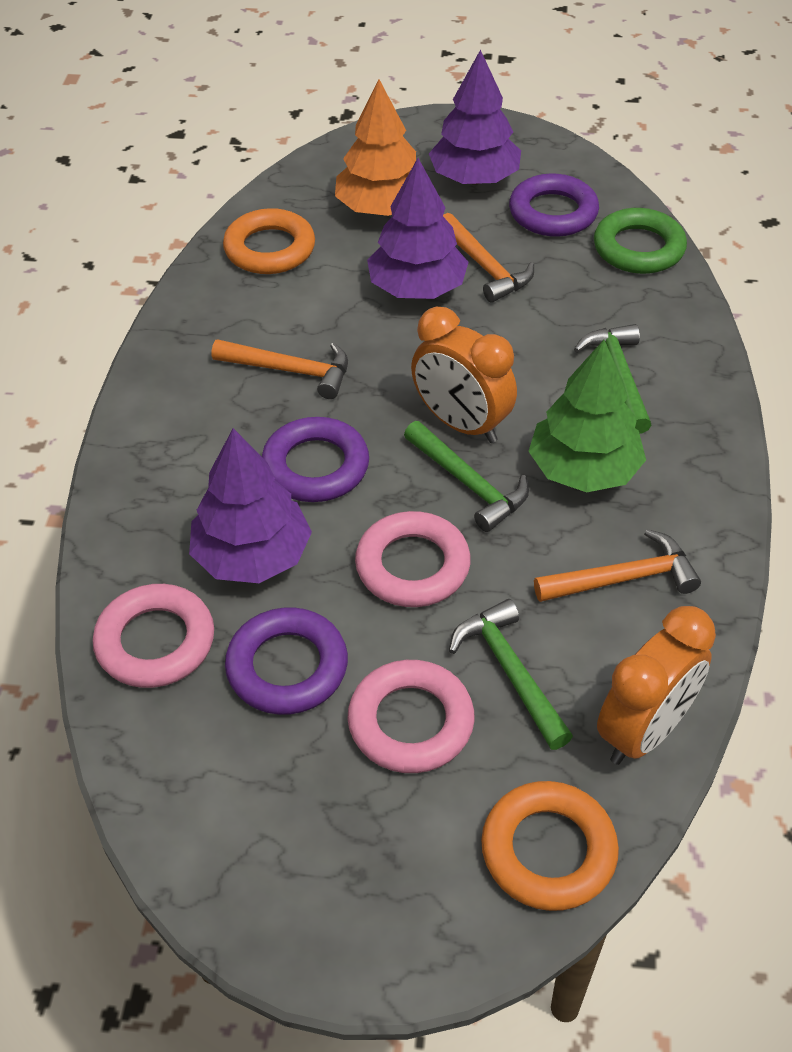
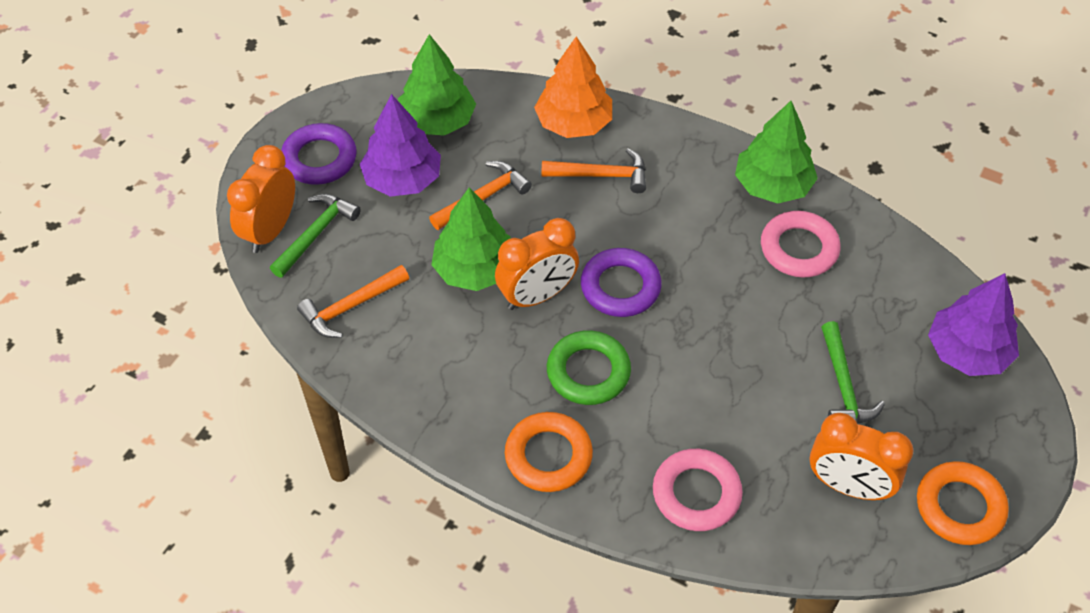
green hammer: 3 -> 2
green tree: 1 -> 3
orange clock: 2 -> 3
pink ring: 3 -> 2
purple ring: 3 -> 2
purple tree: 3 -> 2

